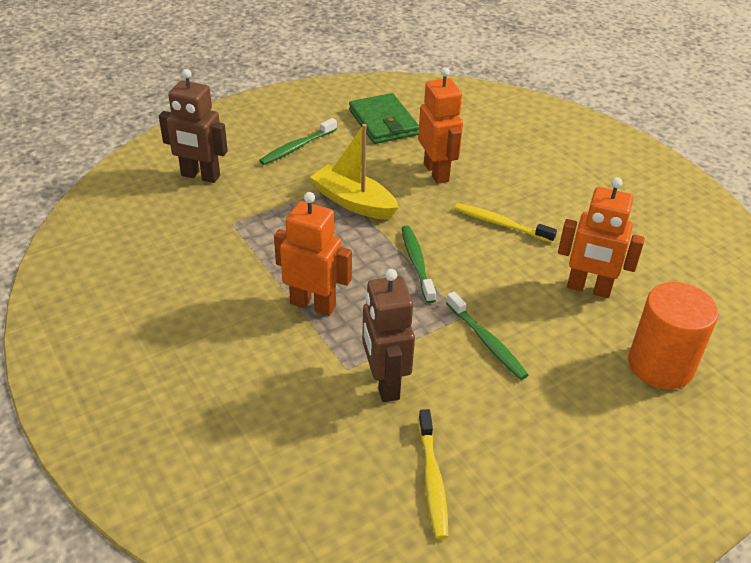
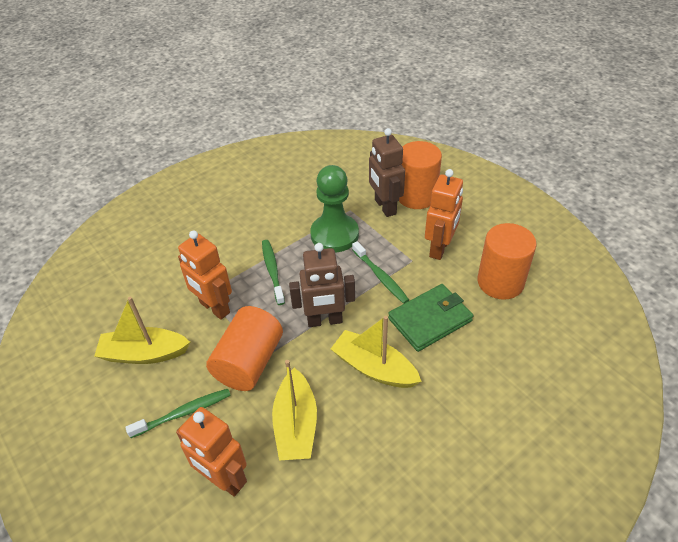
green pawn: 0 -> 1
orange cylinder: 1 -> 3
yellow boat: 1 -> 3
yellow toothbrush: 2 -> 0

